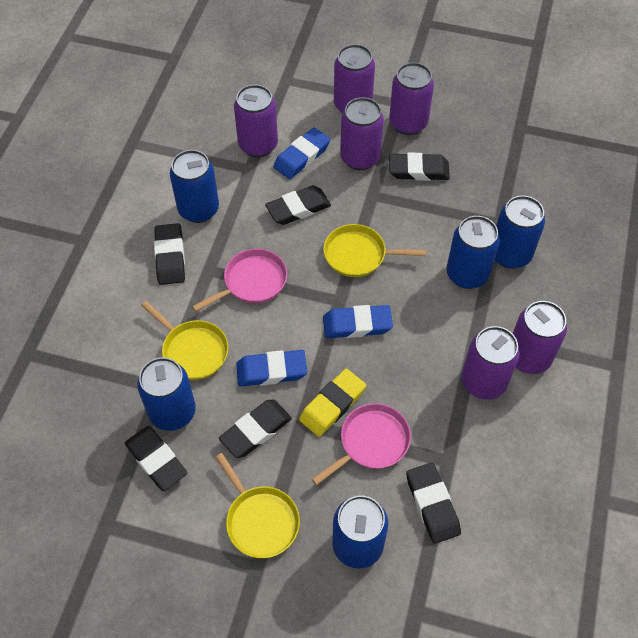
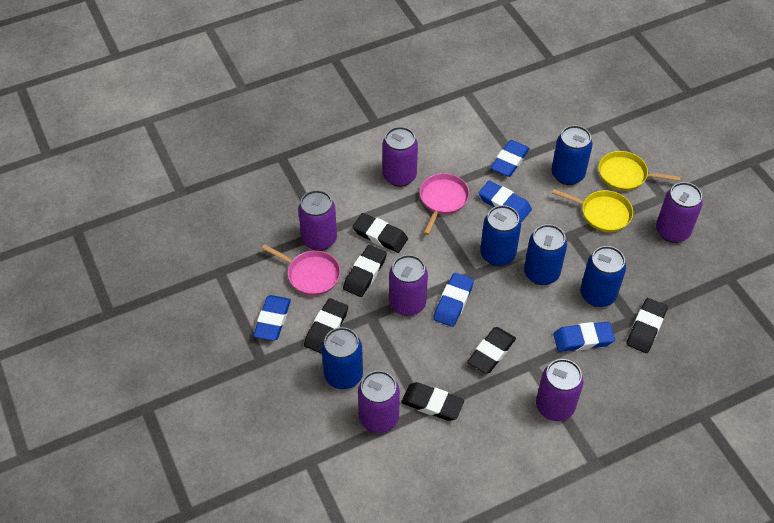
blue eraser: 3 -> 5
yellow eraser: 1 -> 0
yellow pan: 3 -> 2

